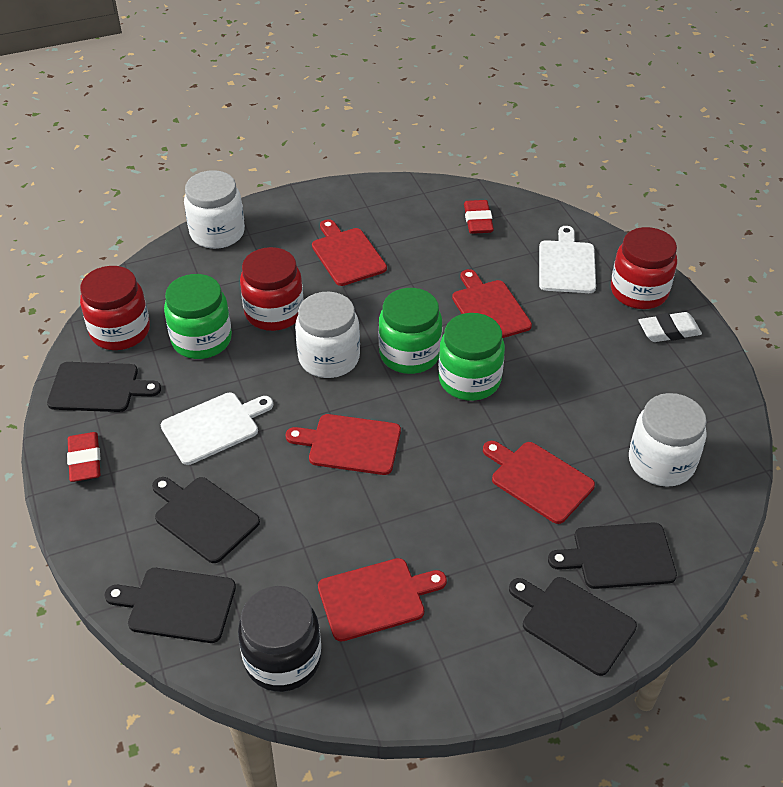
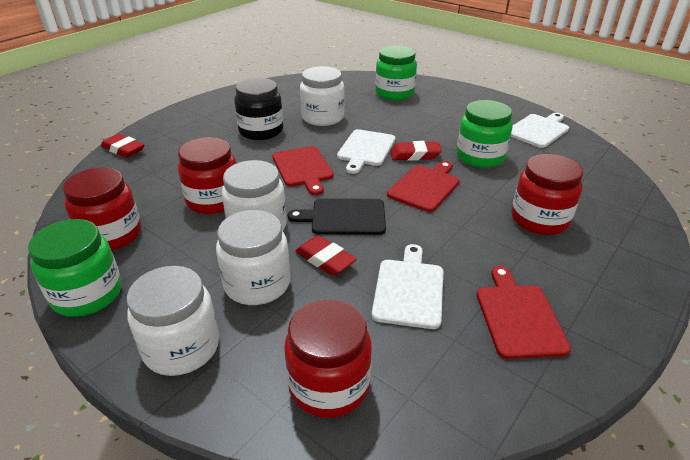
black cutting board: 5 -> 1
red cutting board: 5 -> 3
red eraser: 2 -> 3
red jar: 3 -> 4
white cutting board: 2 -> 3
white eraser: 1 -> 0
white jar: 3 -> 4

